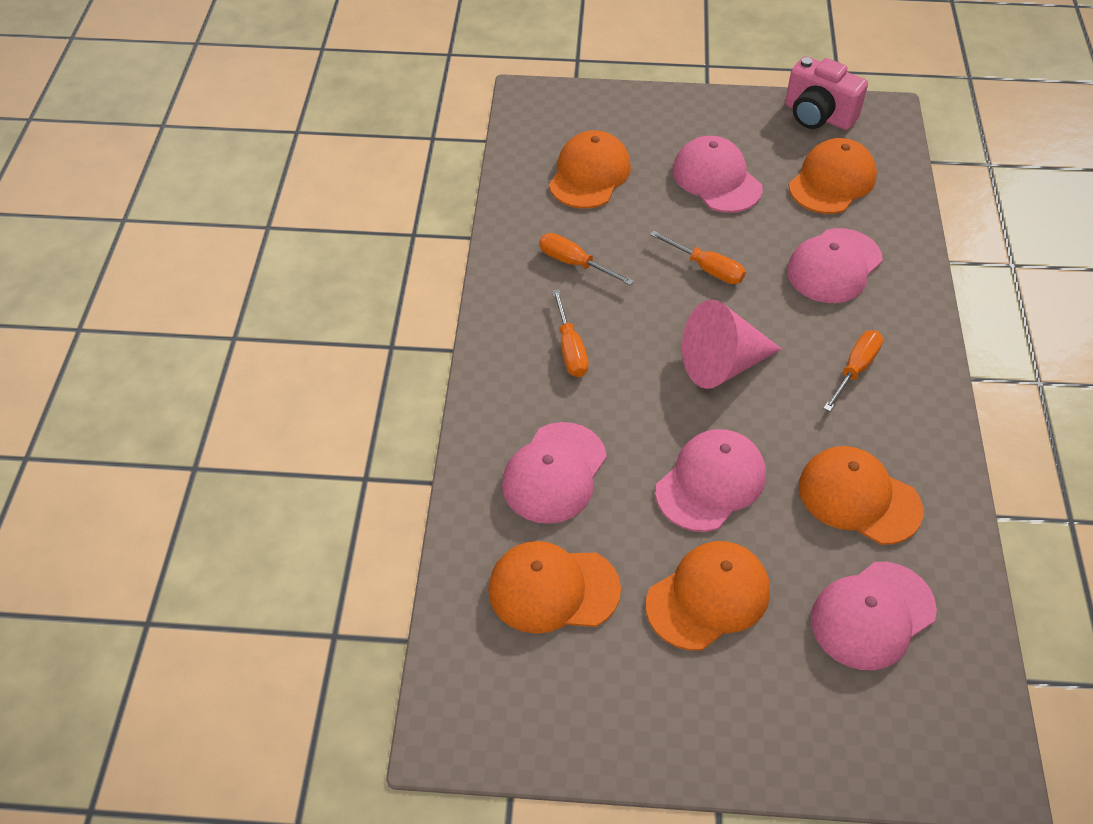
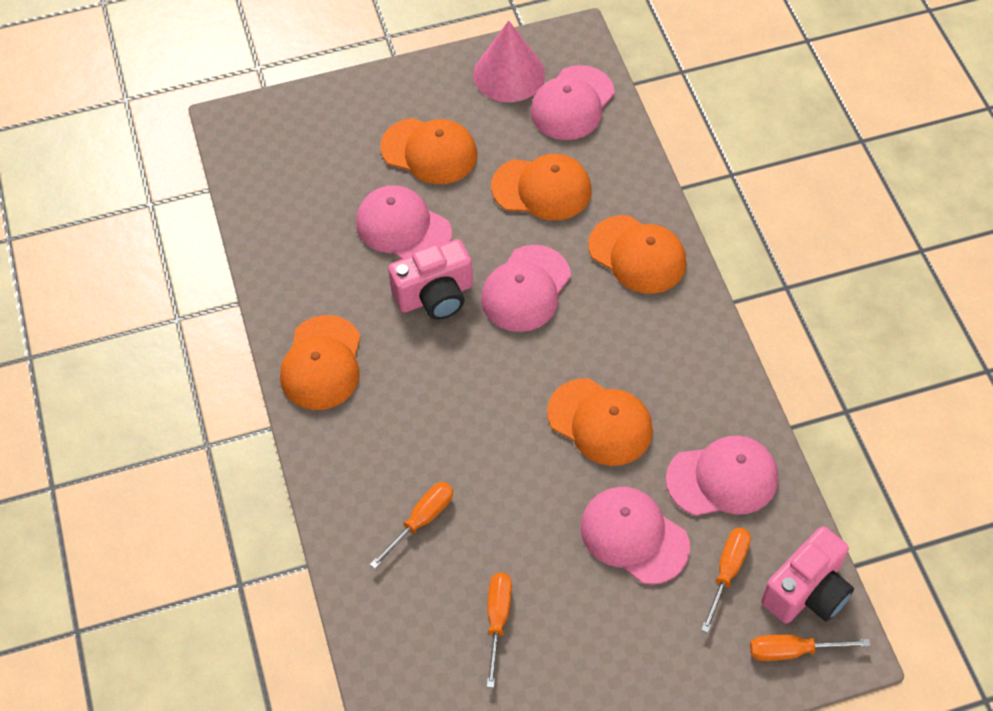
pink camera: 1 -> 2

